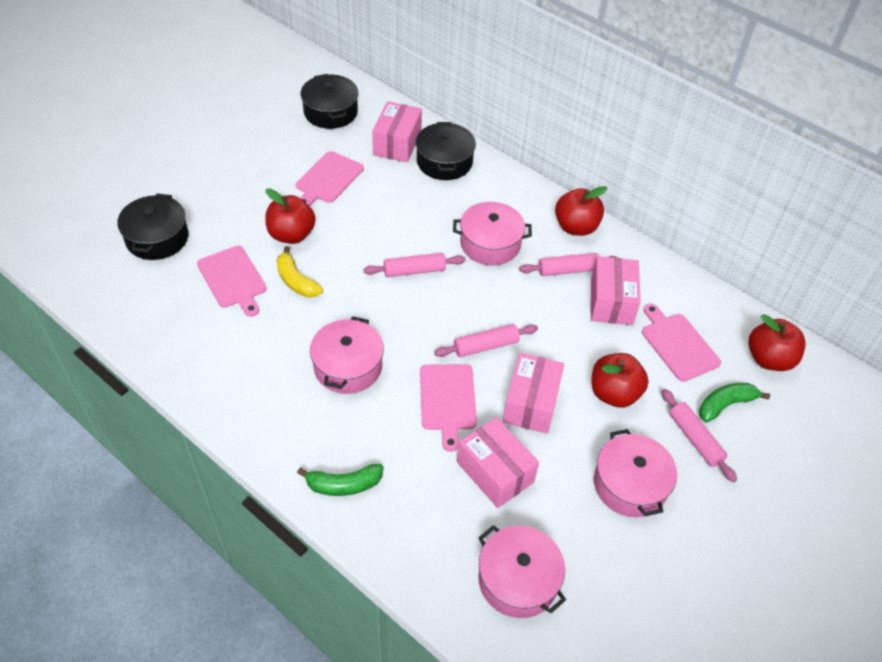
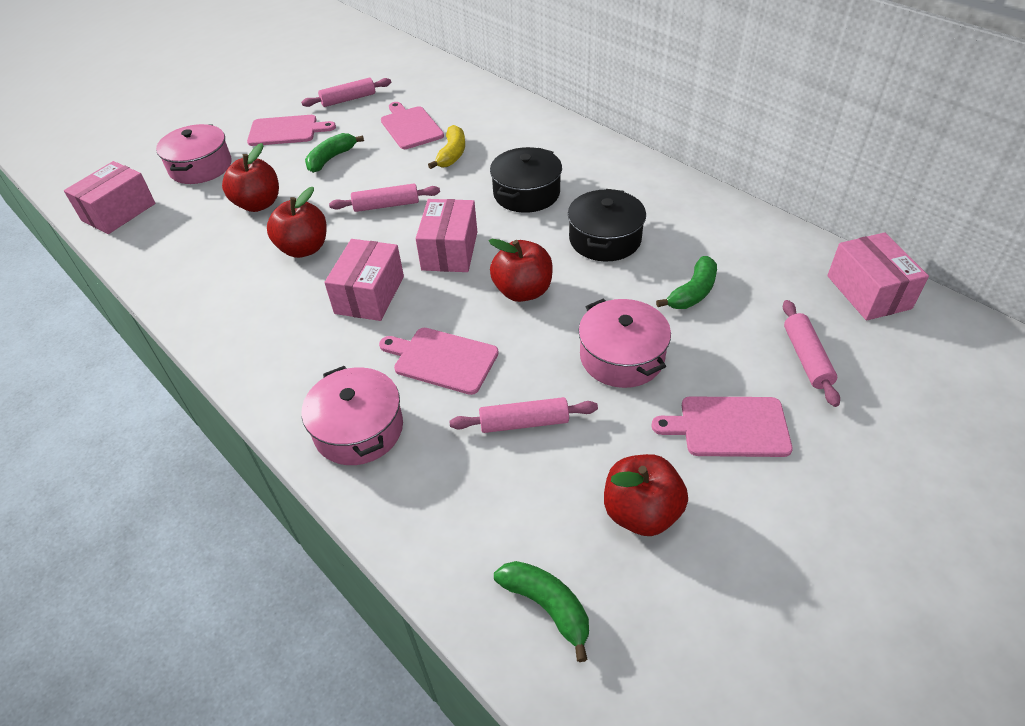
black pot: 3 -> 2
green banana: 2 -> 3
pink pot: 4 -> 3

